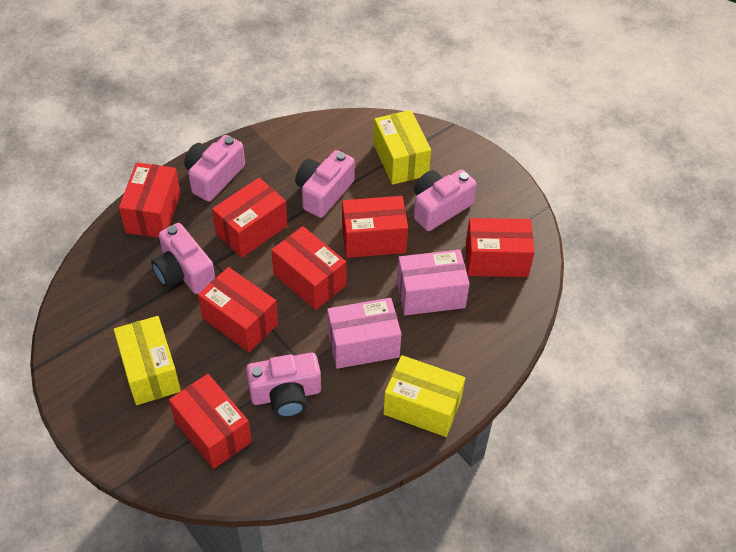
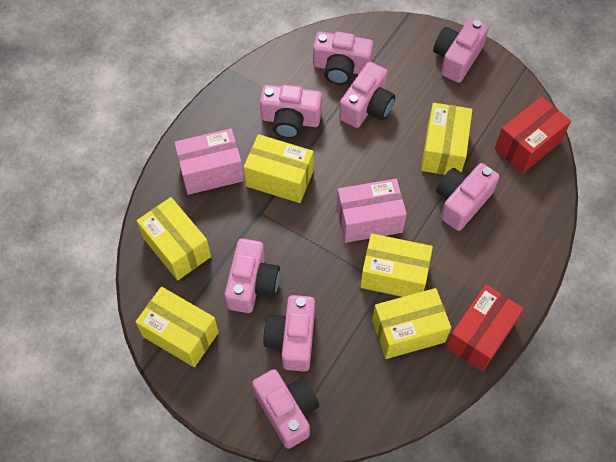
pink camera: 5 -> 8
red box: 7 -> 2
yellow box: 3 -> 6

